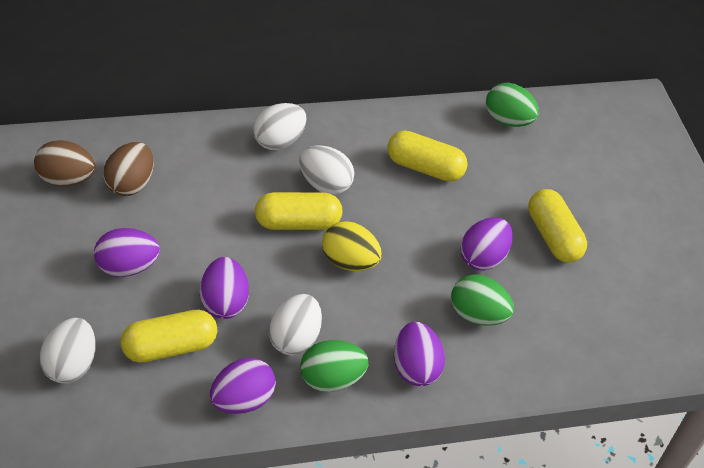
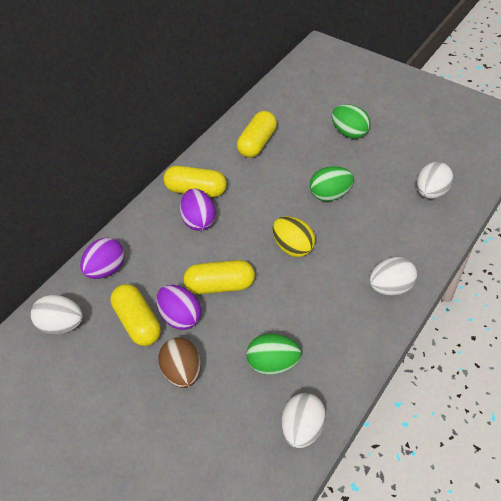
brown egg: 2 -> 1
purple egg: 5 -> 3

